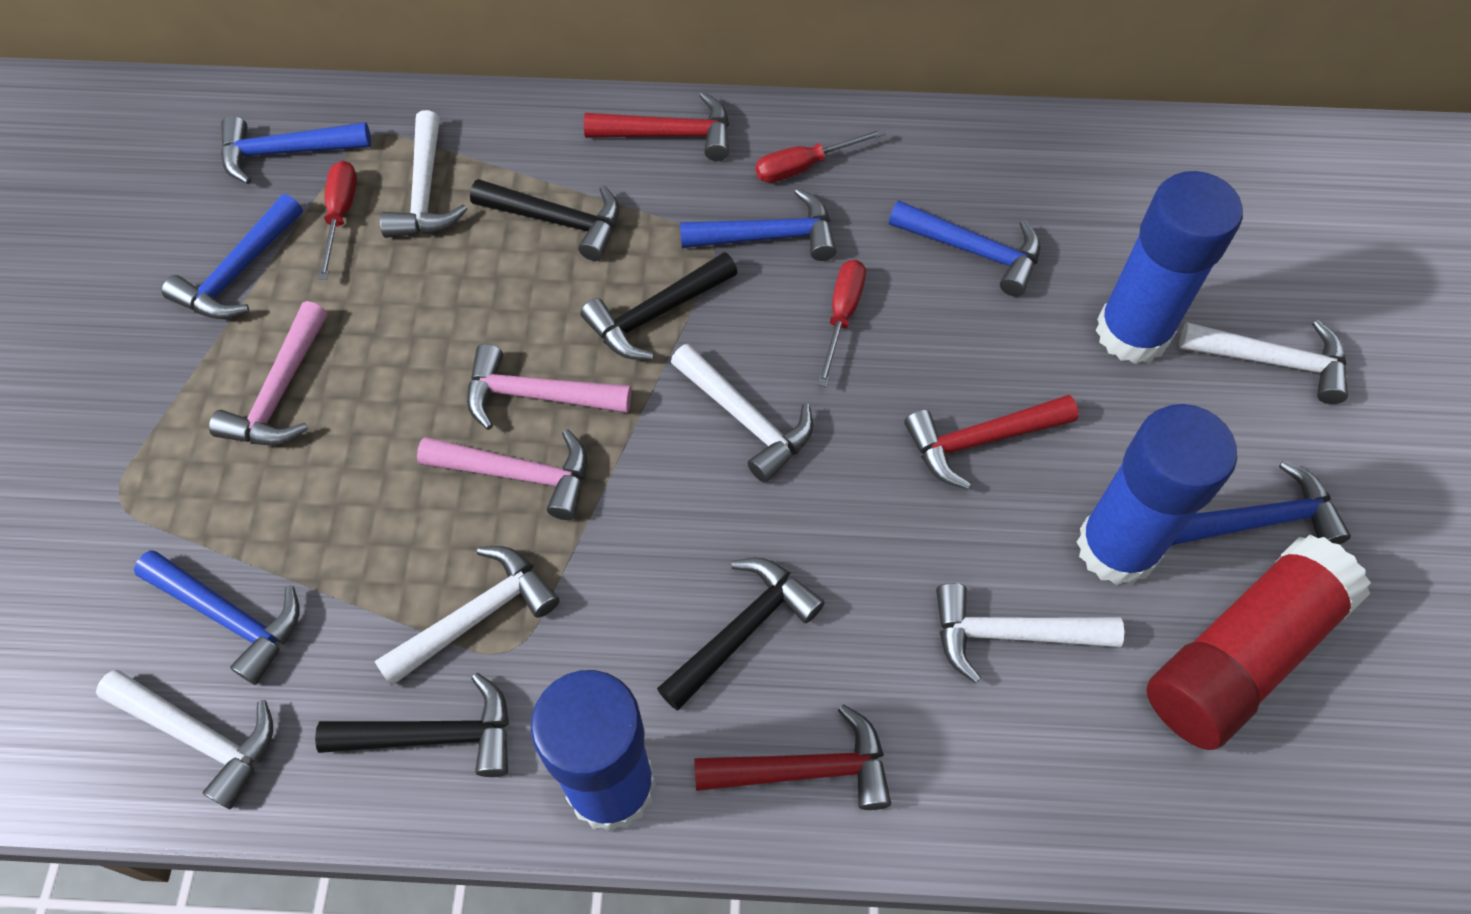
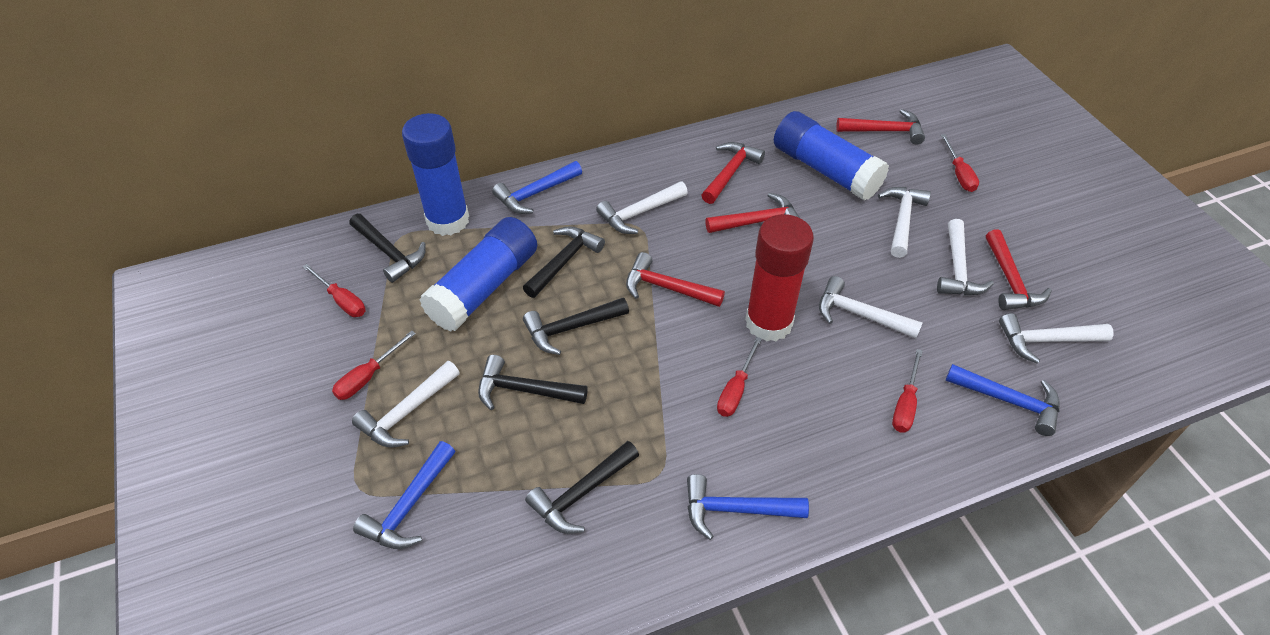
black hammer: 4 -> 5
blue hammer: 6 -> 4
pink hammer: 3 -> 0
red hammer: 3 -> 5
red screwdriver: 3 -> 5

